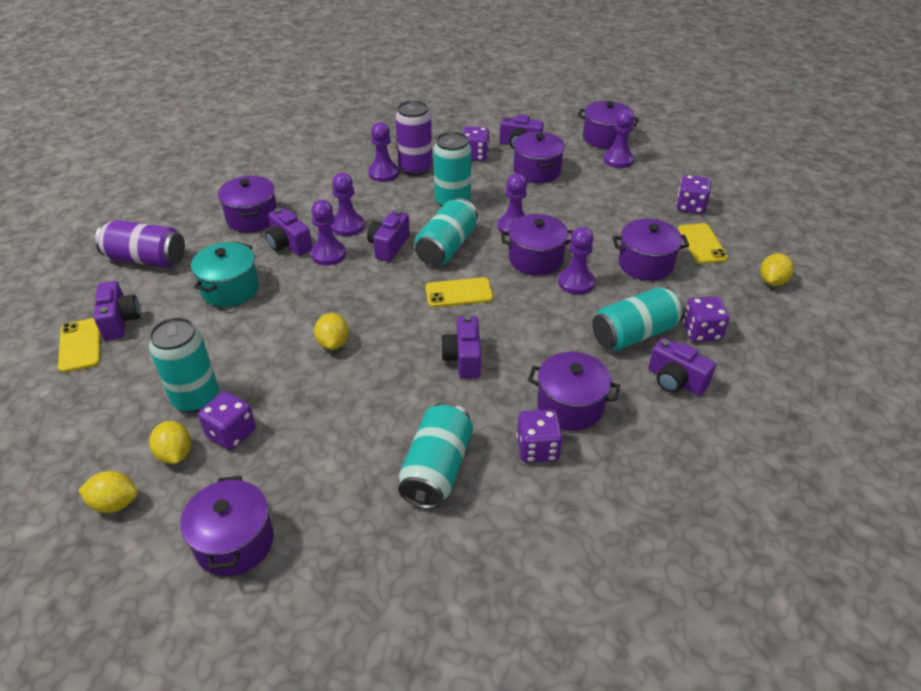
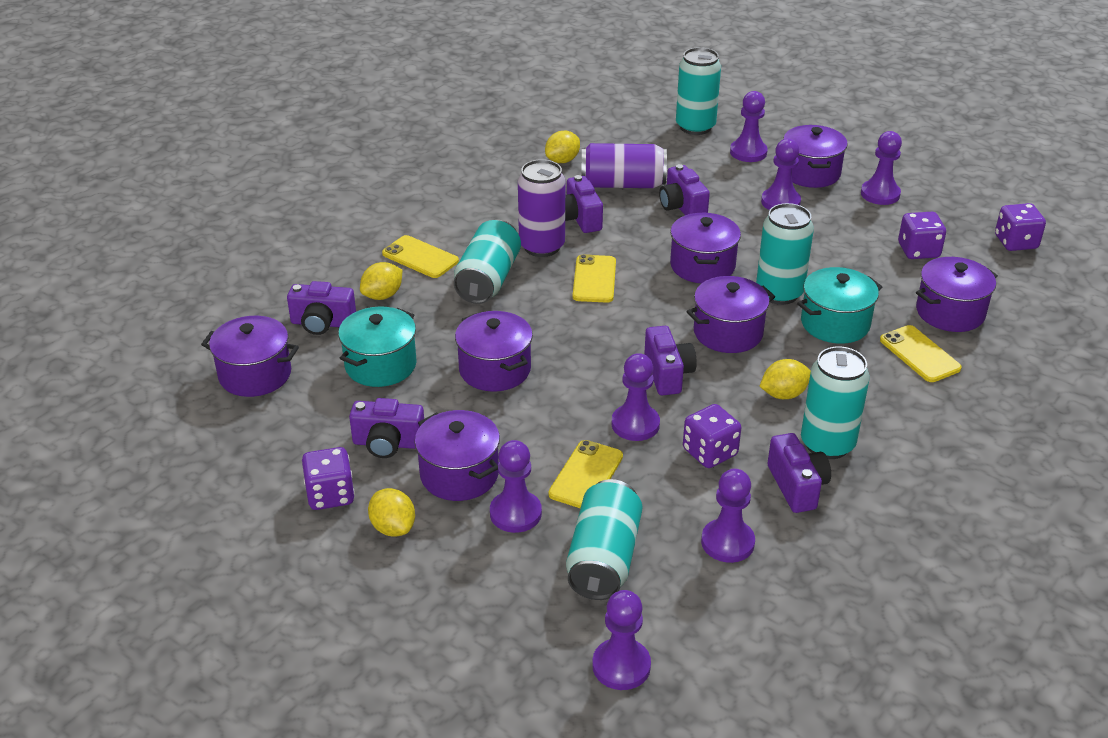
purple dice: 5 -> 4
purple pawn: 6 -> 7
turquoise pot: 1 -> 2
yellow phone: 3 -> 4

